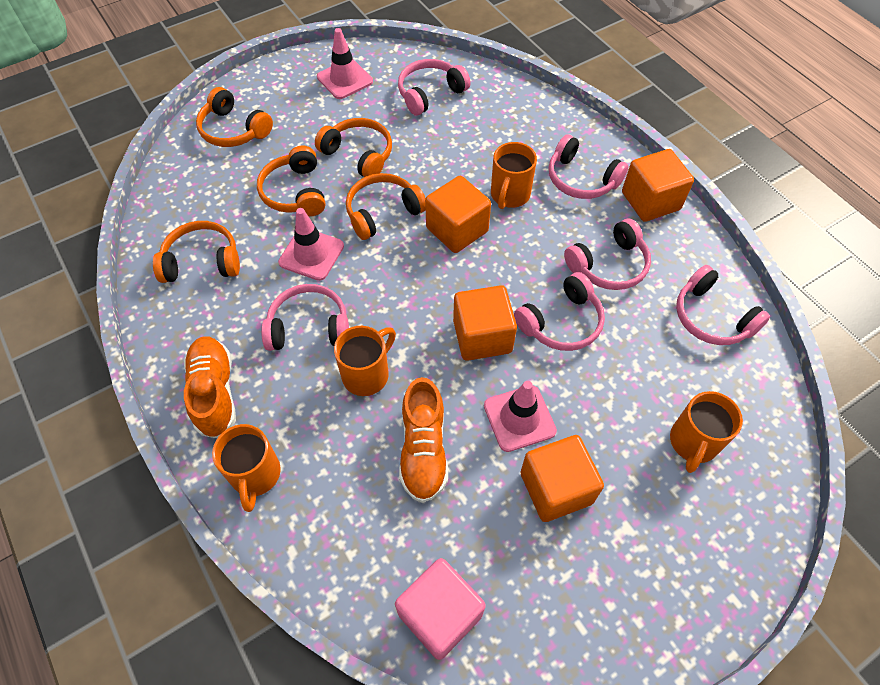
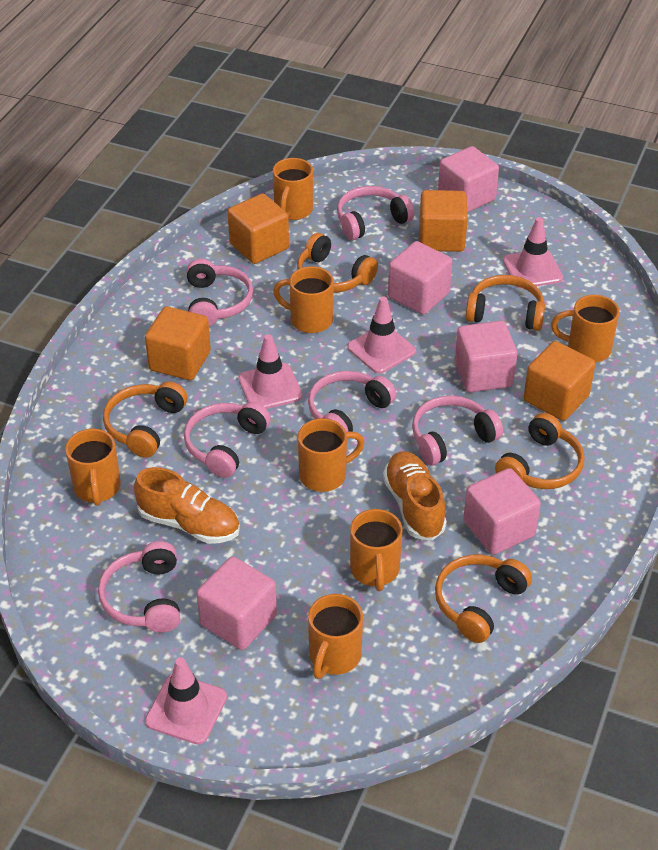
orange mug: 4 -> 7
pink cube: 1 -> 5
pink traffic cone: 3 -> 4

